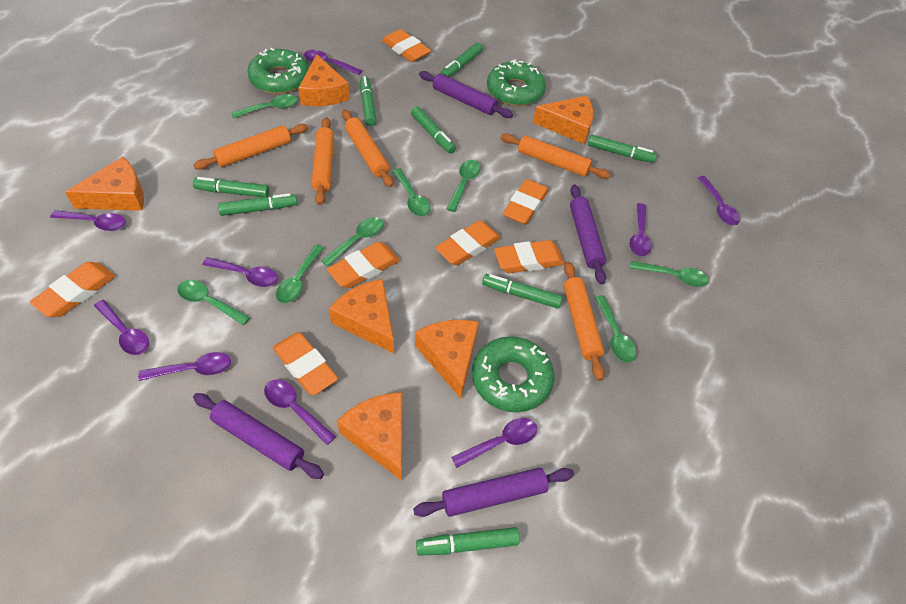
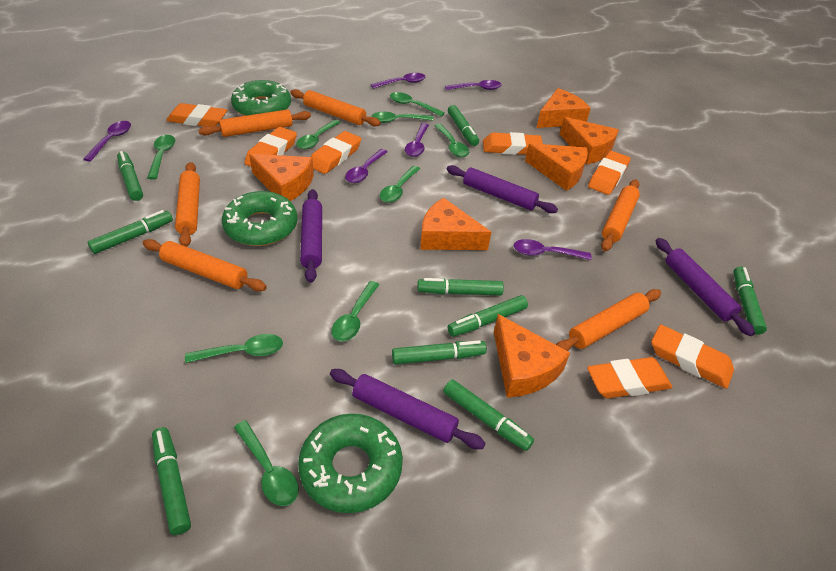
green marker: 8 -> 9
green spoon: 8 -> 9
orange rolling pin: 5 -> 6
purple spoon: 9 -> 6

